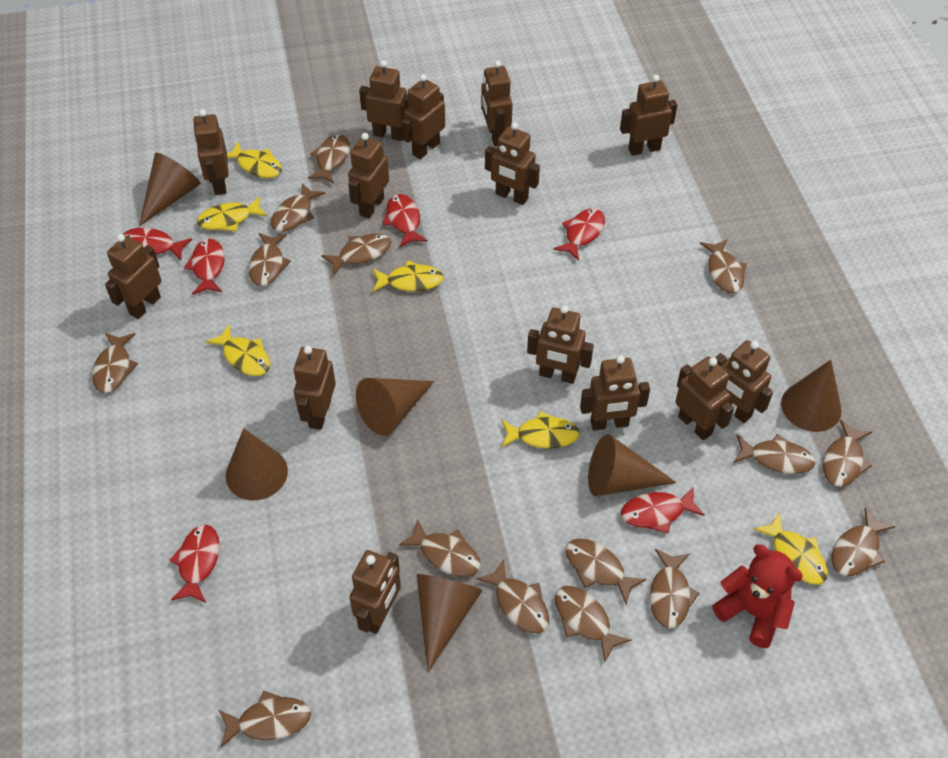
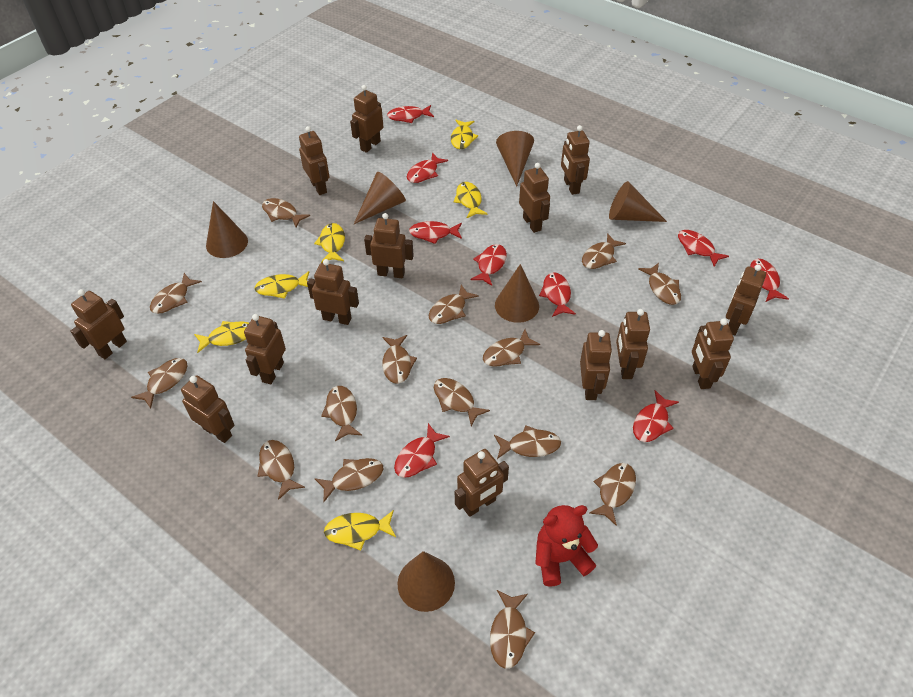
red fish: 6 -> 9

